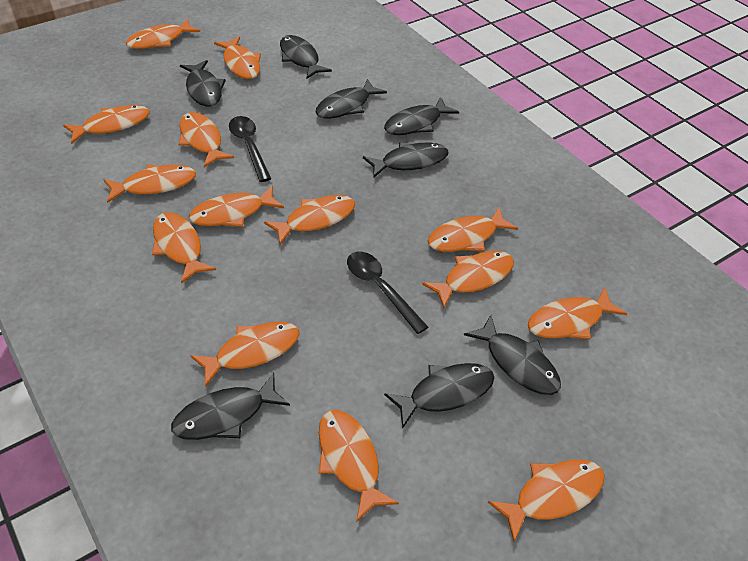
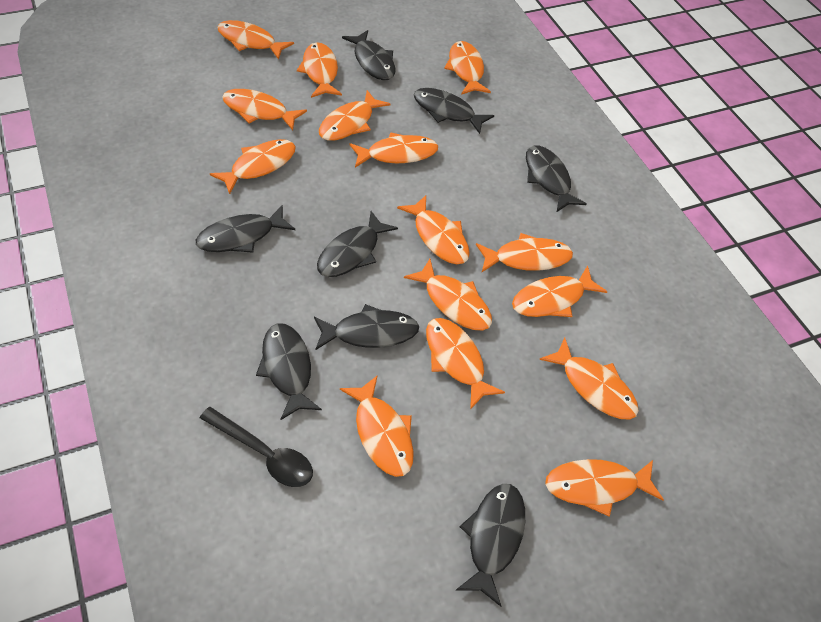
black spoon: 2 -> 1
orange fish: 14 -> 15

